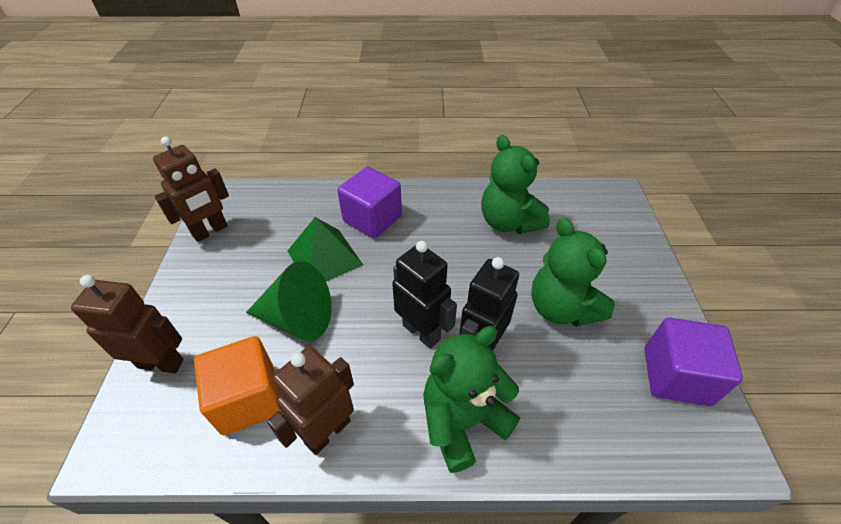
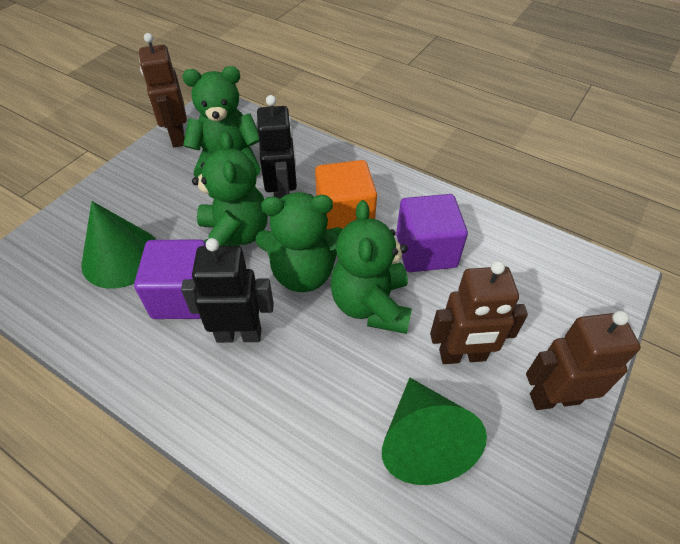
green cone: 1 -> 2
green pyramid: 1 -> 0
green teddy bear: 3 -> 4

